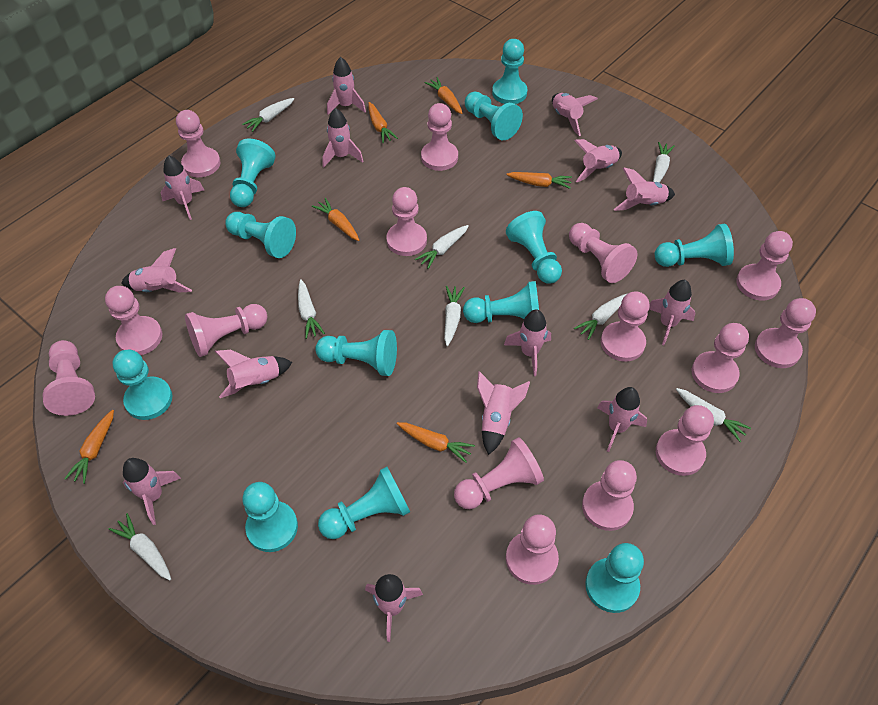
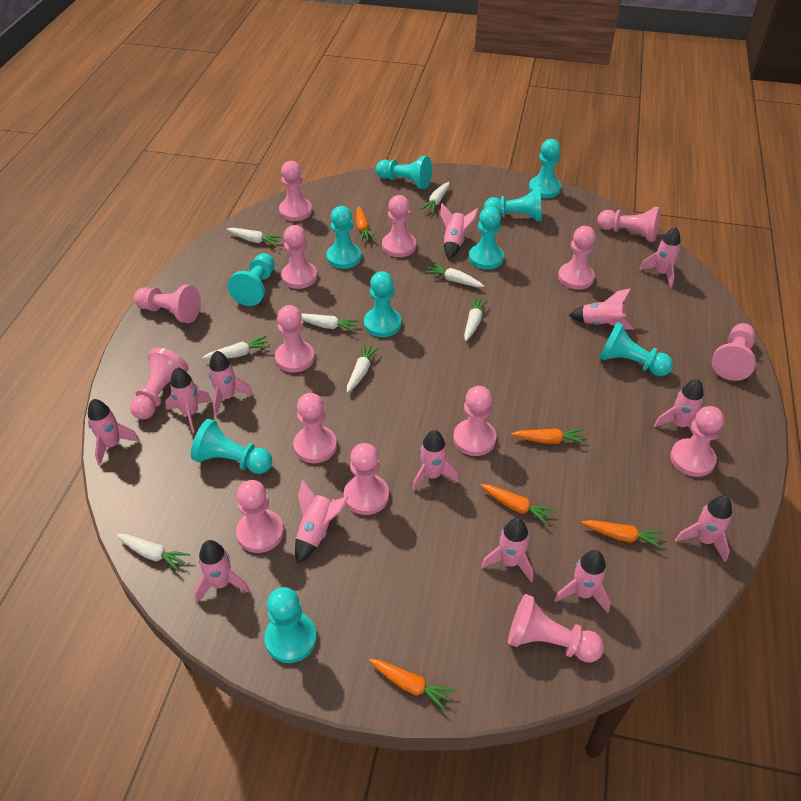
orange carrot: 6 -> 5
pink rocket: 14 -> 13
turquoise pawn: 12 -> 10

